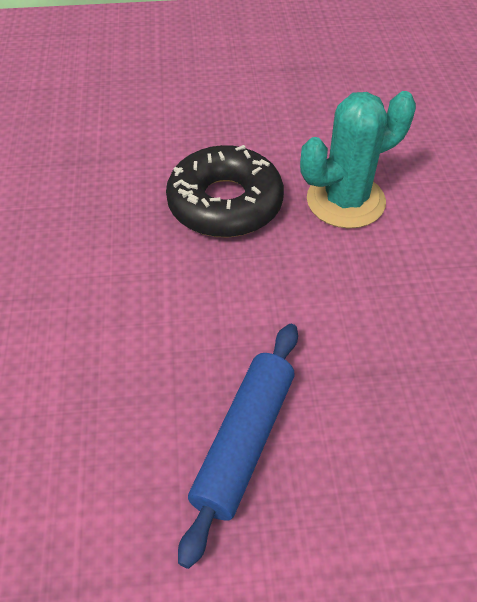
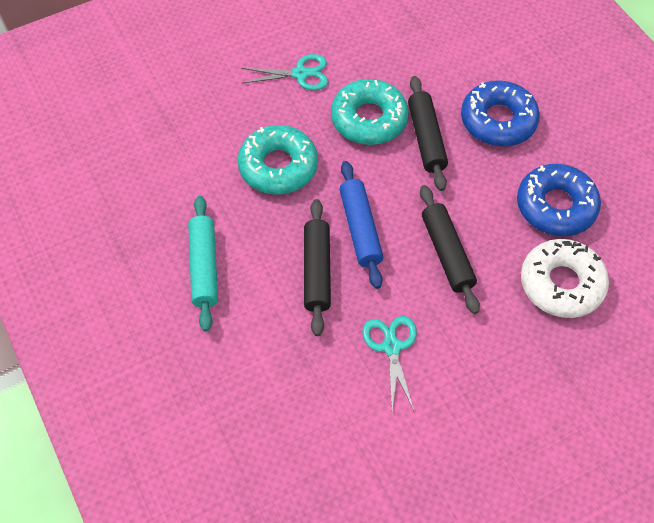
black donut: 1 -> 0
black rolling pin: 0 -> 3
blue donut: 0 -> 2
turquoise cactus: 1 -> 0
turquoise donut: 0 -> 2
turquoise rolling pin: 0 -> 1
turquoise scissors: 0 -> 2
white donut: 0 -> 1

